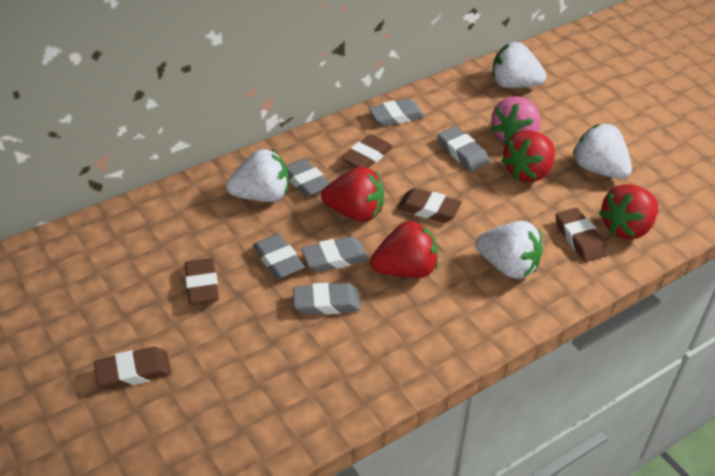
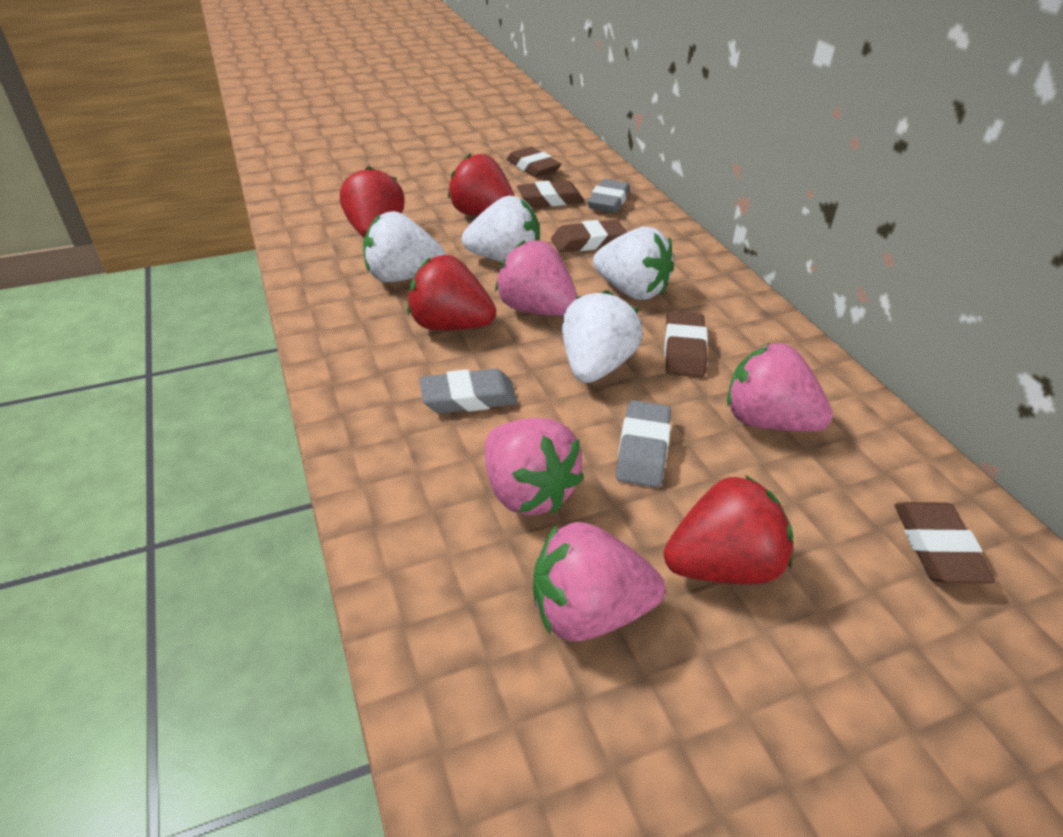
grey eraser: 6 -> 3
pink strawberry: 1 -> 4

